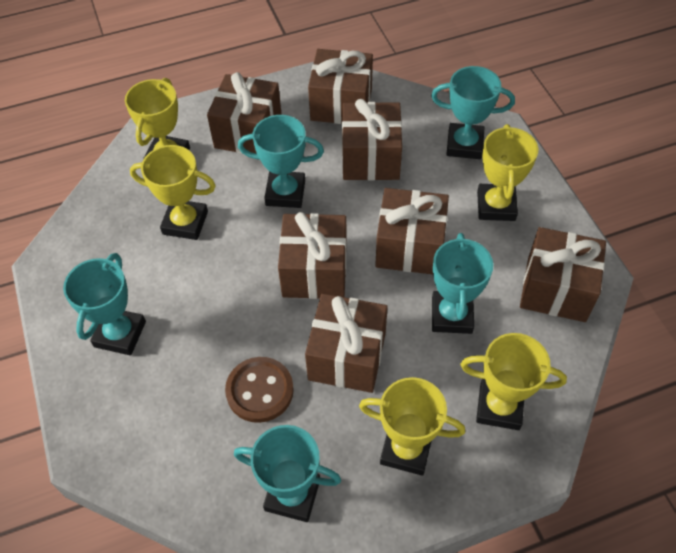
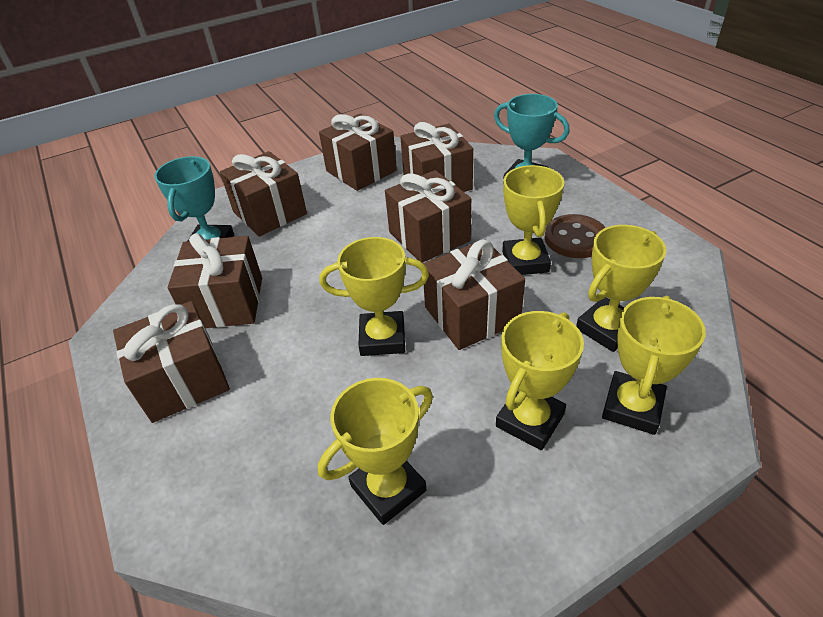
turquoise trophy: 5 -> 2
yellow trophy: 5 -> 6

